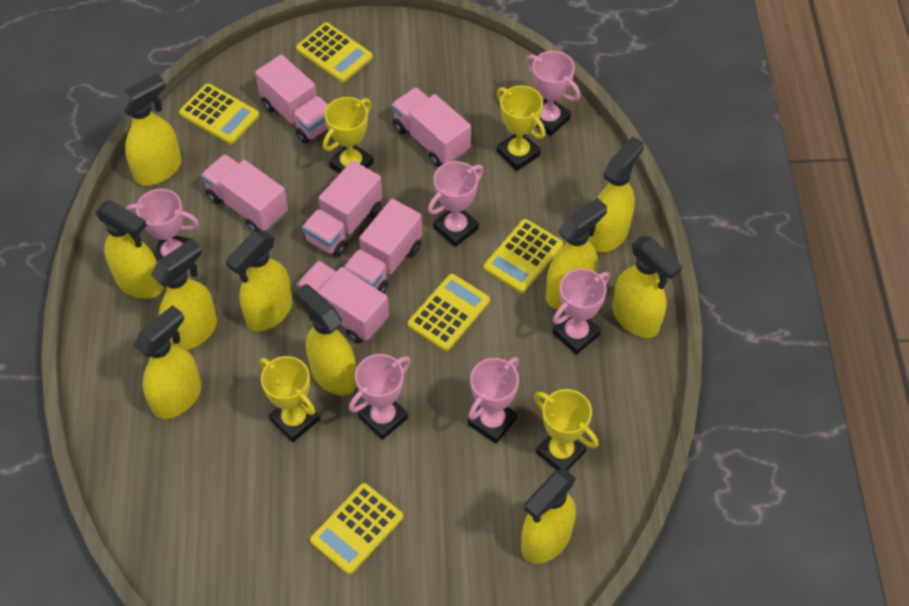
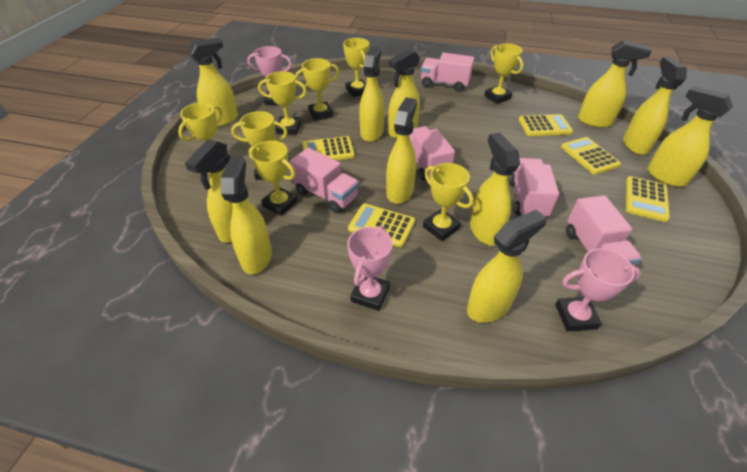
pink trophy: 6 -> 3
pink truck: 6 -> 5
yellow spray bottle: 10 -> 11
yellow trophy: 4 -> 8

